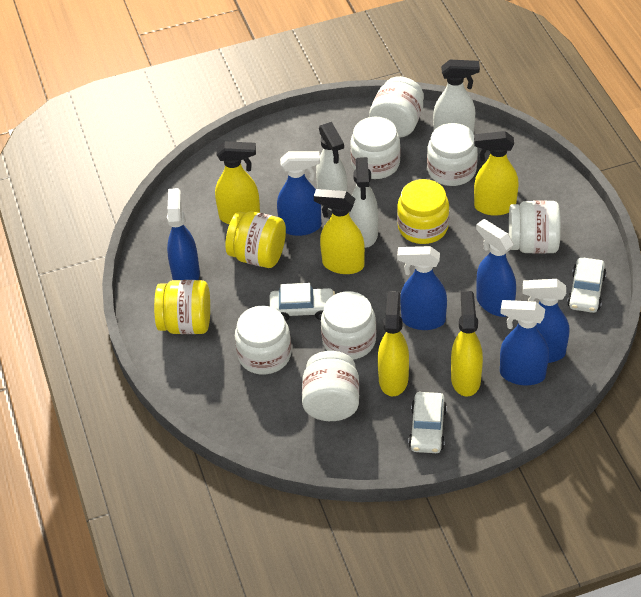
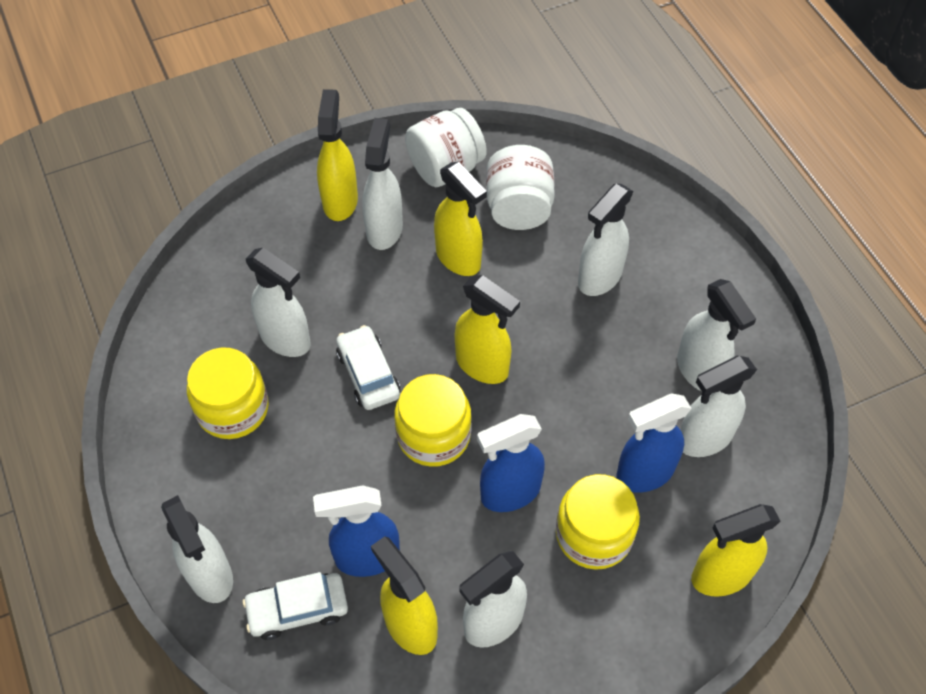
blue spray bottle: 6 -> 3
white car: 3 -> 2
white jar: 7 -> 2
white spray bottle: 3 -> 7

